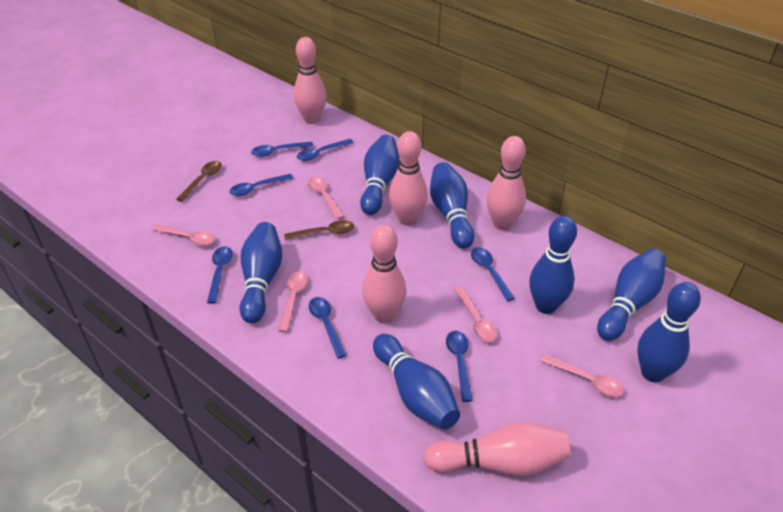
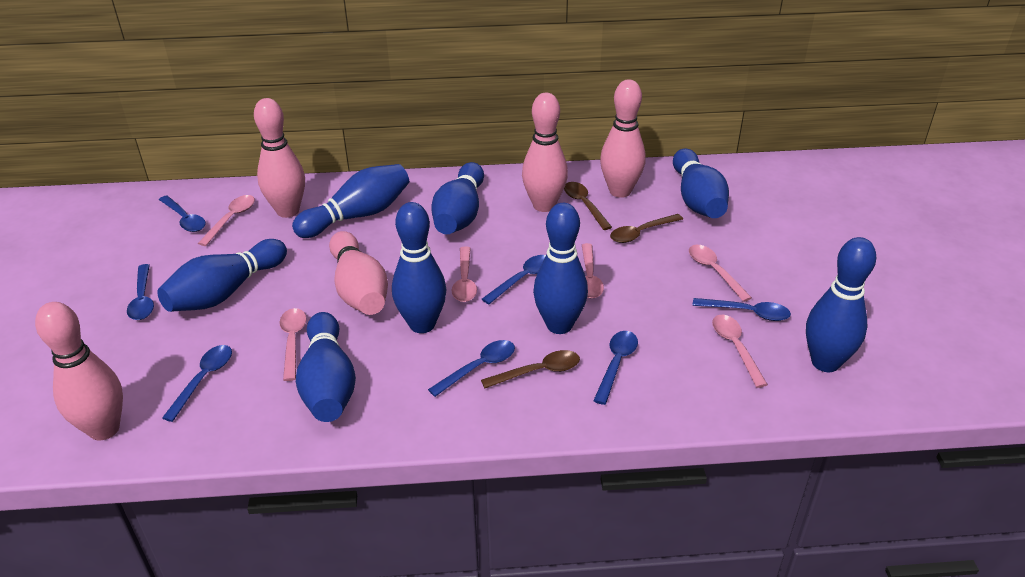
blue bowling pin: 7 -> 8
brown spoon: 2 -> 3
pink spoon: 5 -> 6

